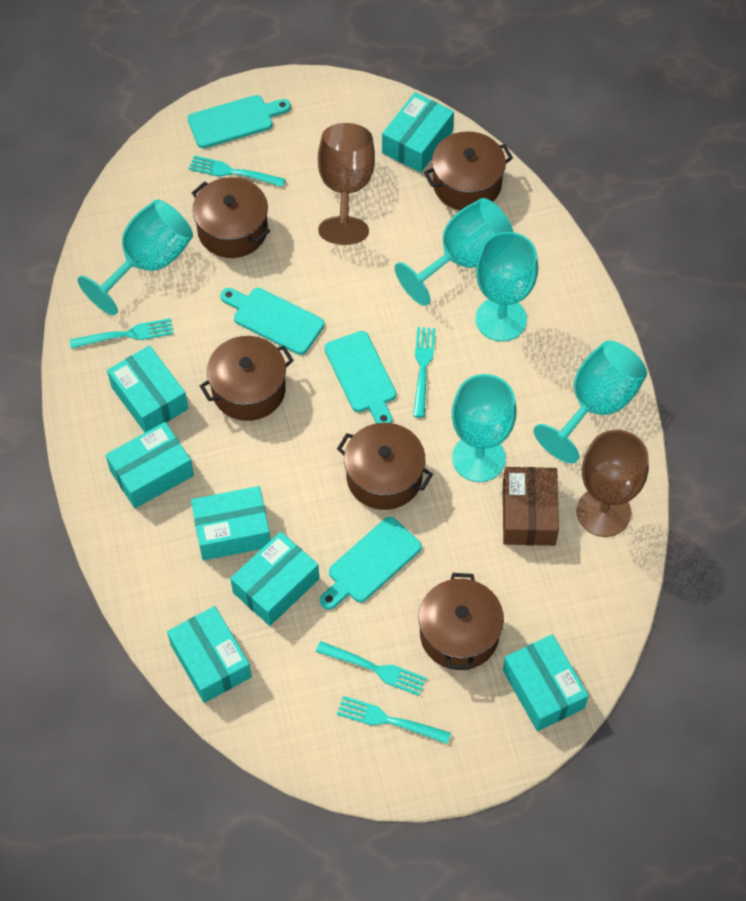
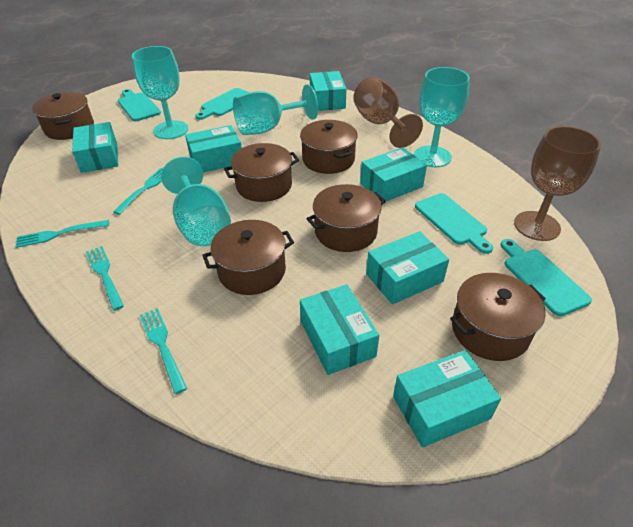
brown box: 1 -> 0
brown pot: 5 -> 6
turquoise fork: 5 -> 4
turquoise goblet: 5 -> 4

